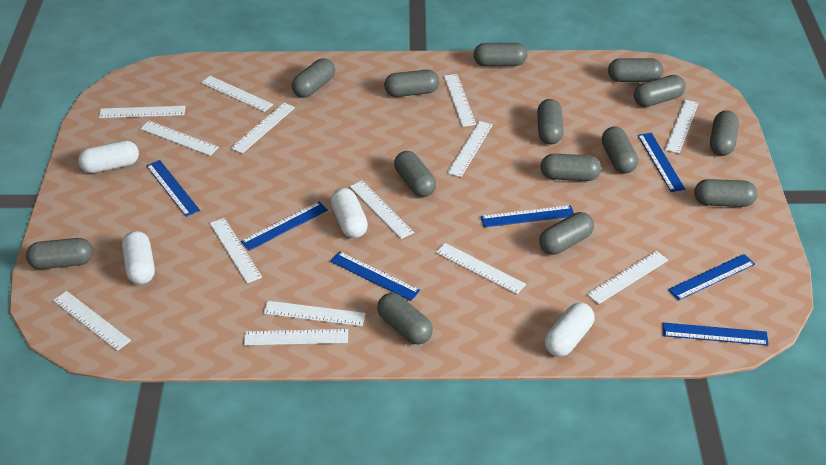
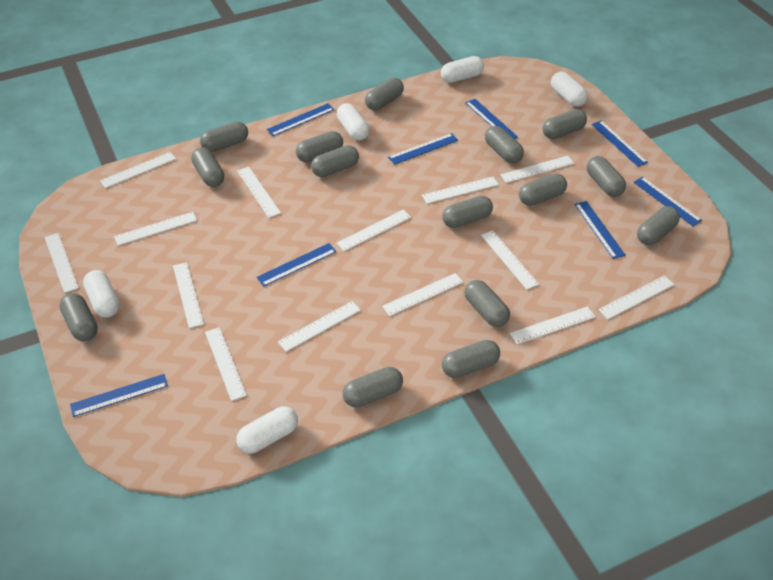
blue ruler: 7 -> 8
grey capsule: 14 -> 15
white capsule: 4 -> 5

